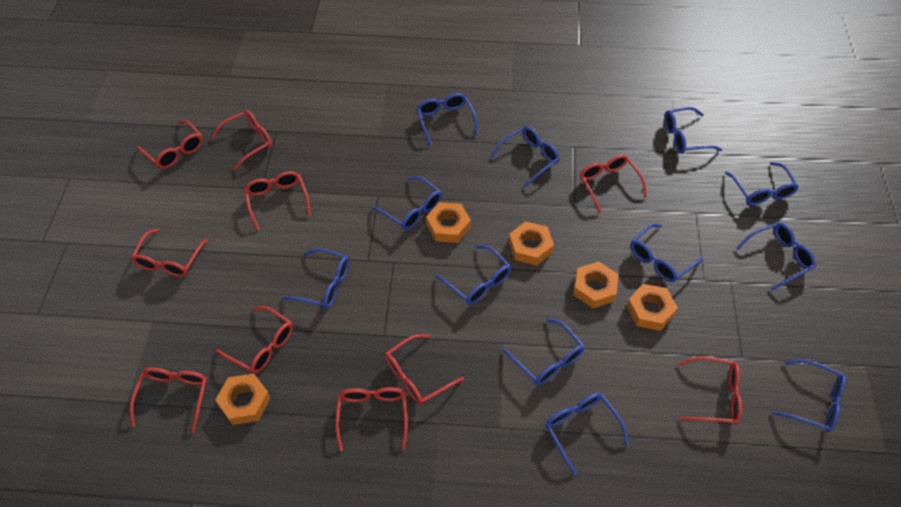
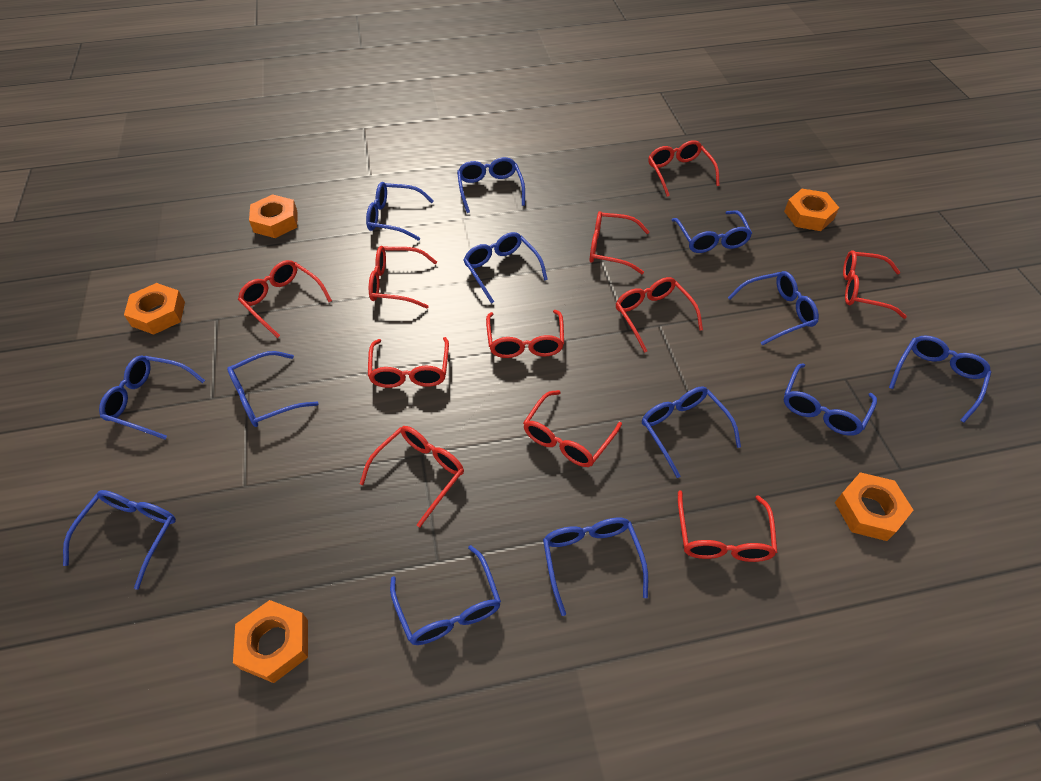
blue glasses: 12 -> 13
red glasses: 10 -> 11

